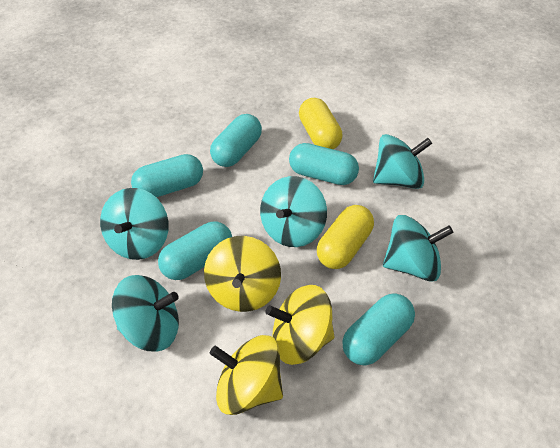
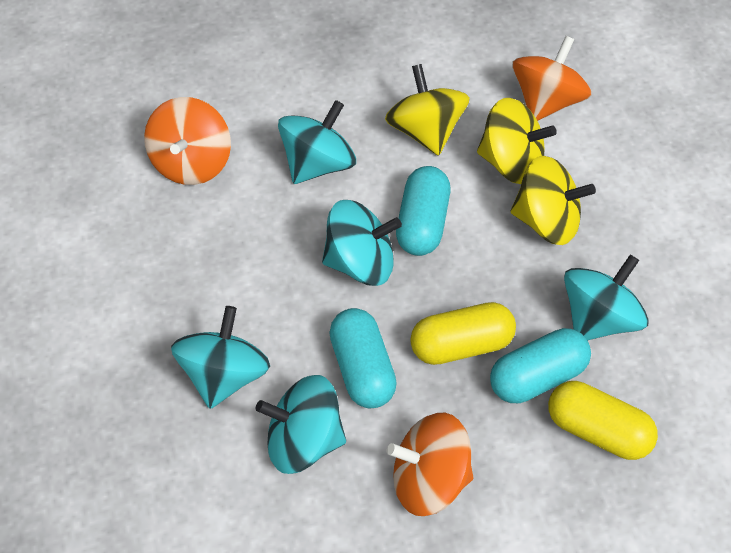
orange spinning top: 0 -> 3
turquoise capsule: 5 -> 3

